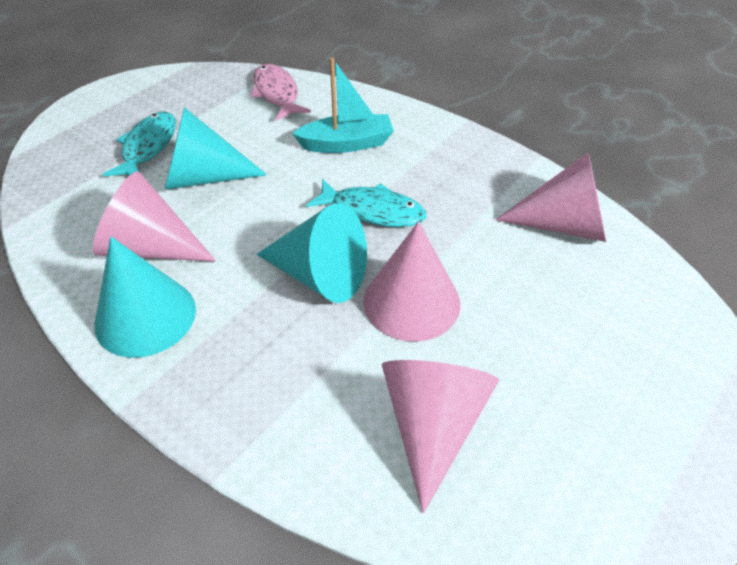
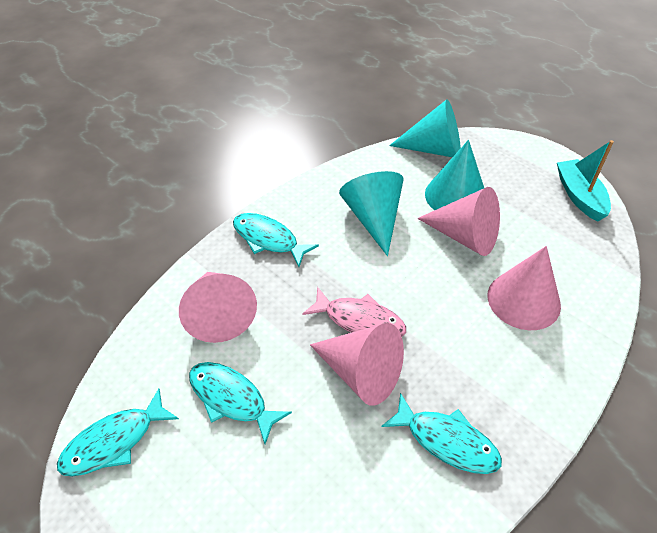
turquoise fish: 2 -> 4

